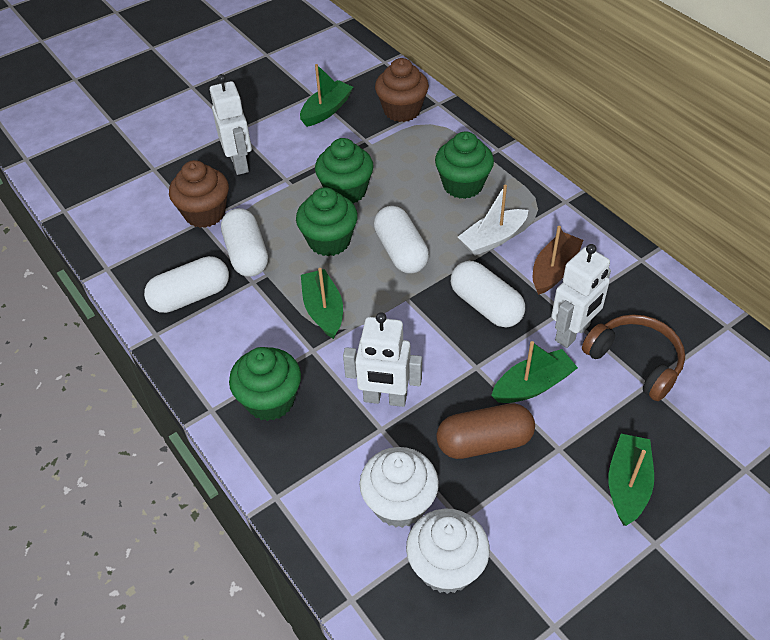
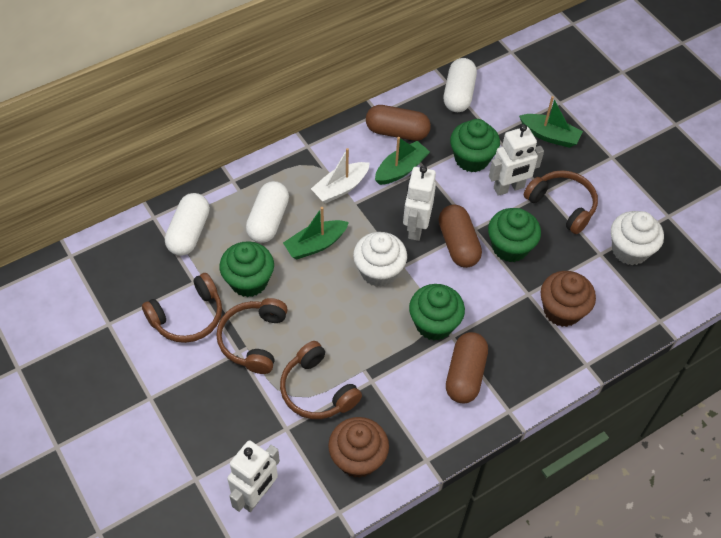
brown boat: 1 -> 0
brown capsule: 1 -> 3
brown headphones: 1 -> 4
green boat: 4 -> 3
white capsule: 4 -> 3

